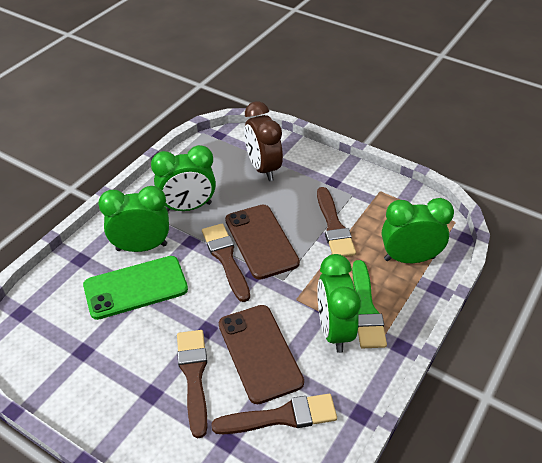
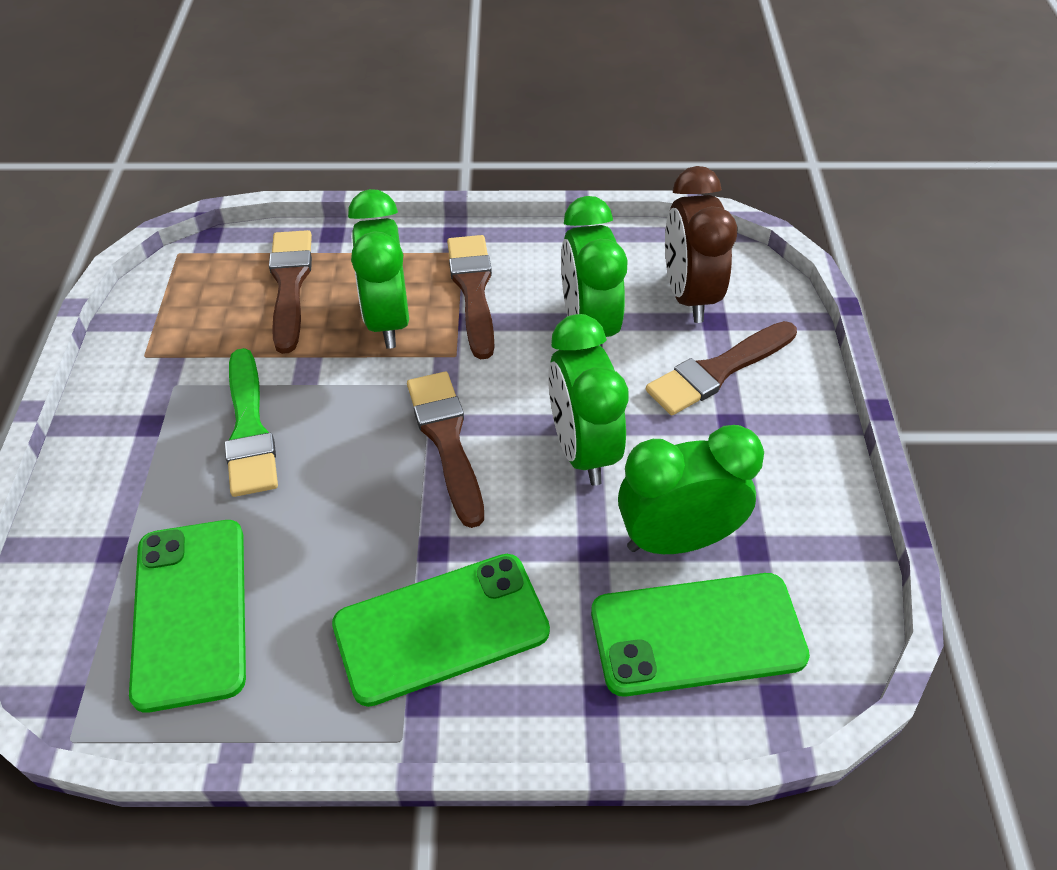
brown phone: 2 -> 0
green phone: 1 -> 3

